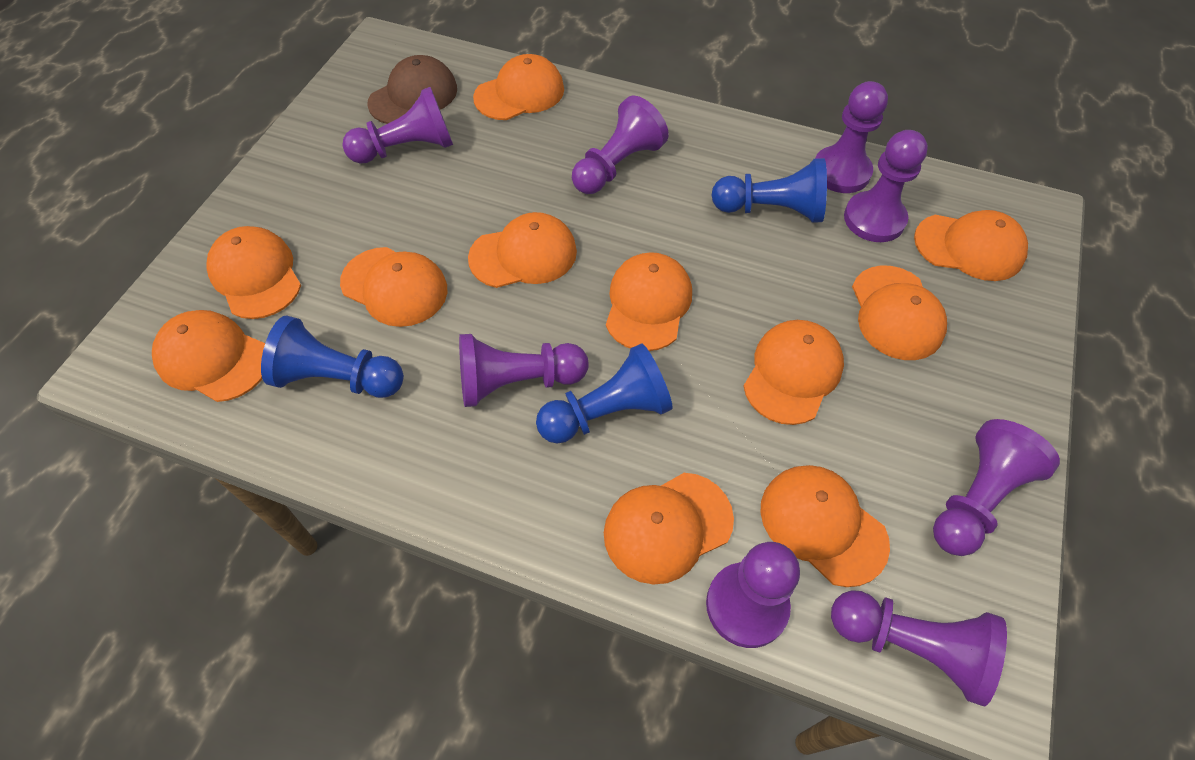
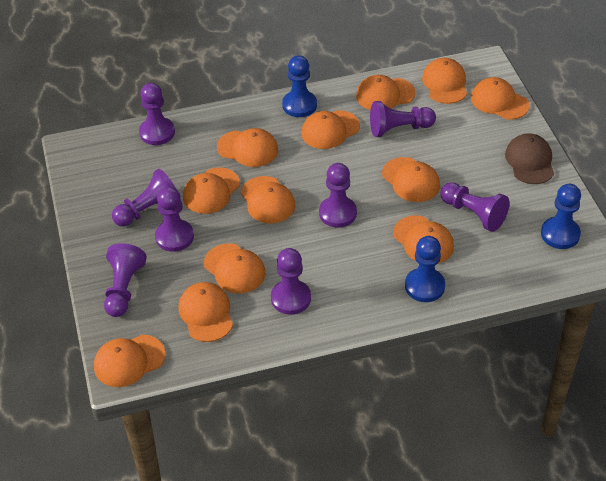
orange cap: 11 -> 12

